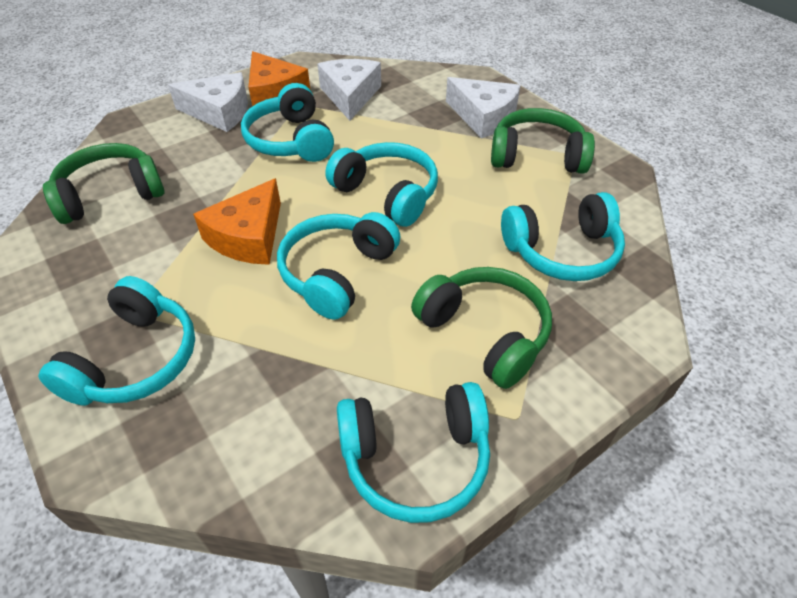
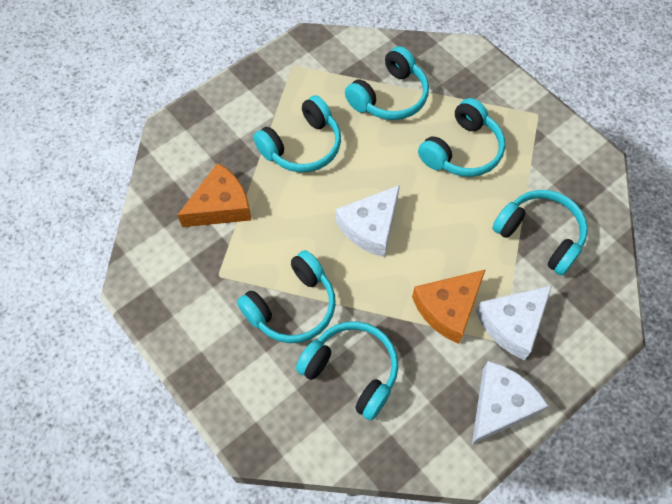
green headphones: 3 -> 0

